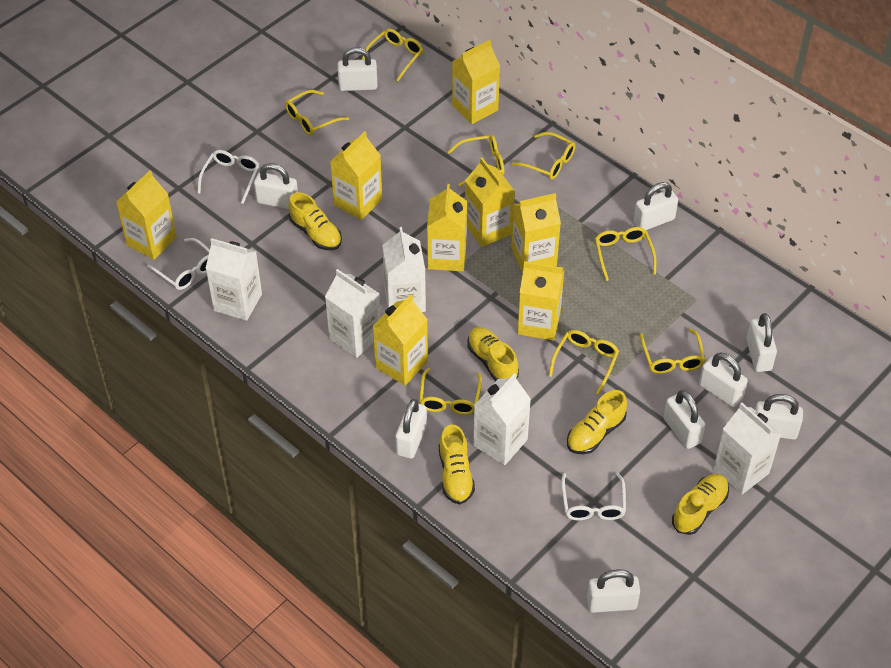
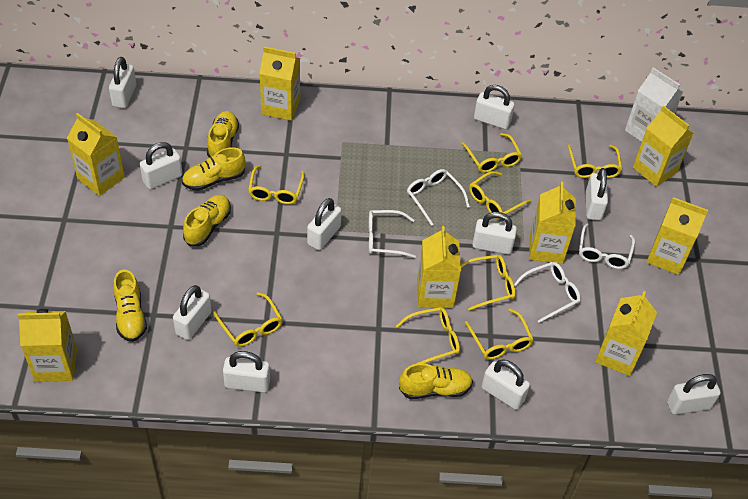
white carton: 5 -> 1
white glasses: 3 -> 4
white padlock: 9 -> 10

